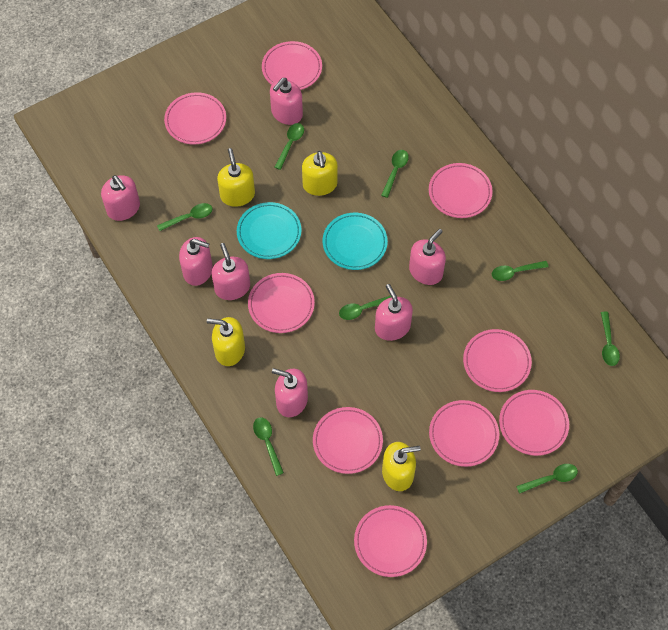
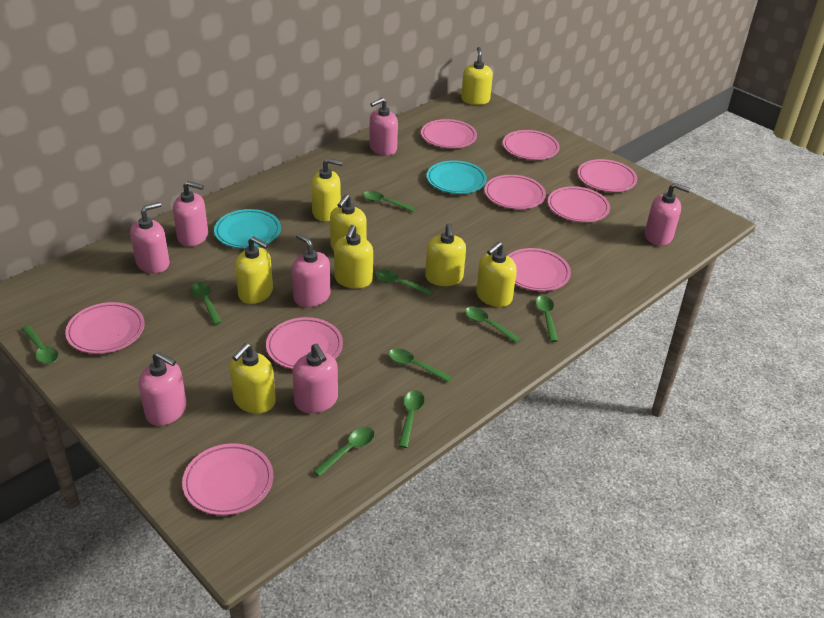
green spoon: 8 -> 9
yellow soap dispenser: 4 -> 8

